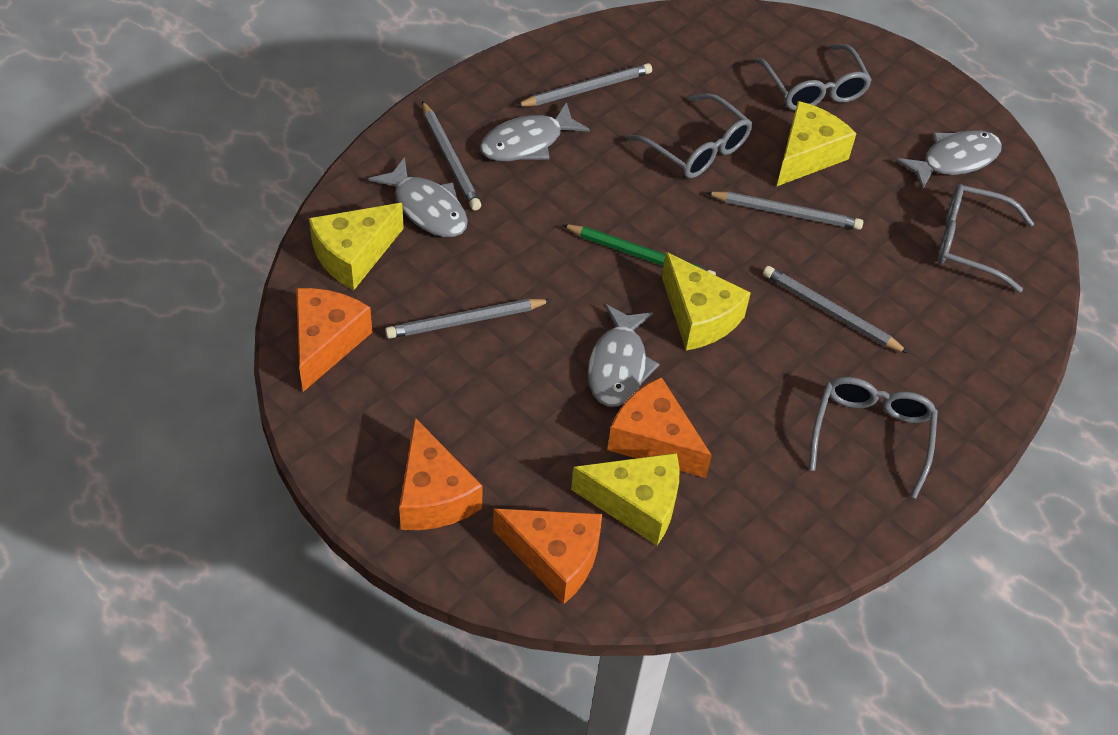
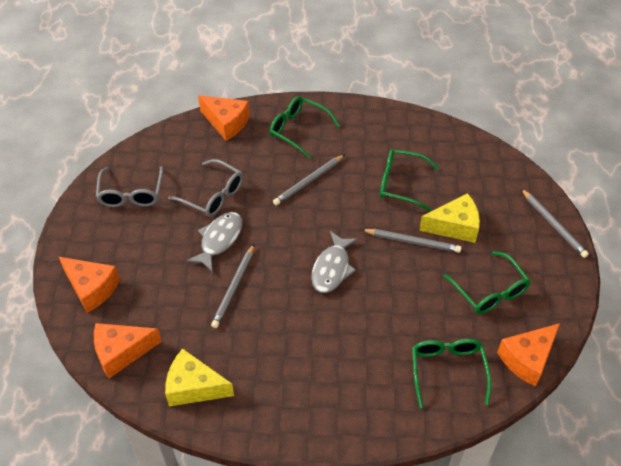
green glasses: 0 -> 4
green pencil: 1 -> 0
grey fish: 4 -> 2
grey glasses: 4 -> 2
grey pencil: 5 -> 4
yellow cheese: 4 -> 2

